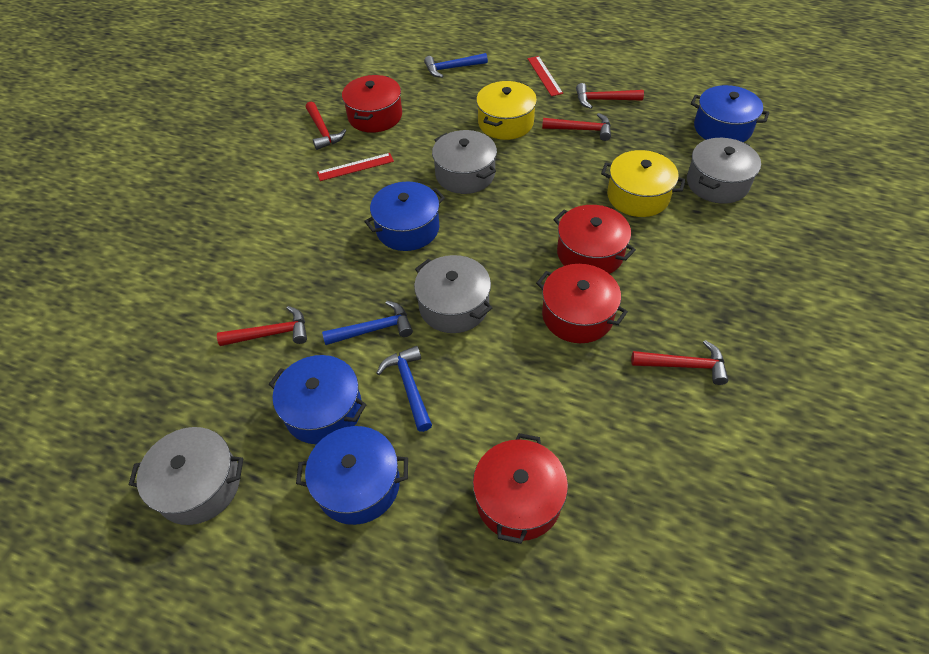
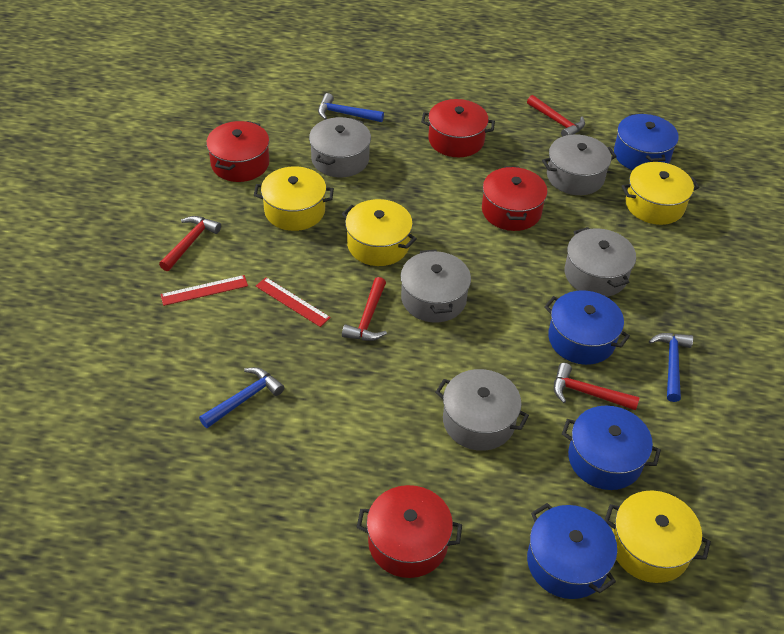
grey pot: 4 -> 5
red hammer: 5 -> 4
yellow pot: 2 -> 4

